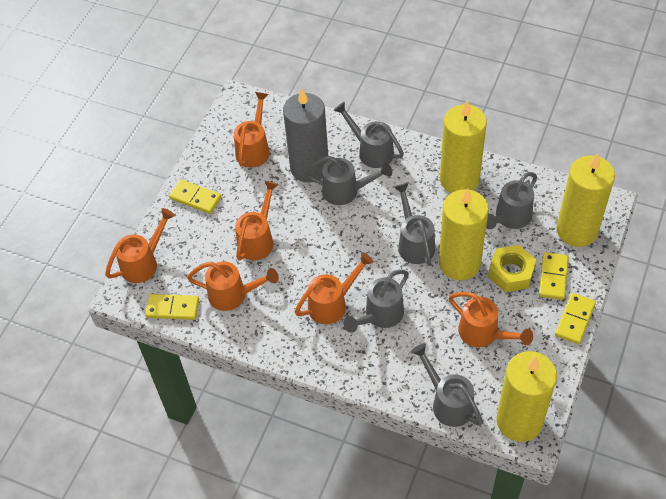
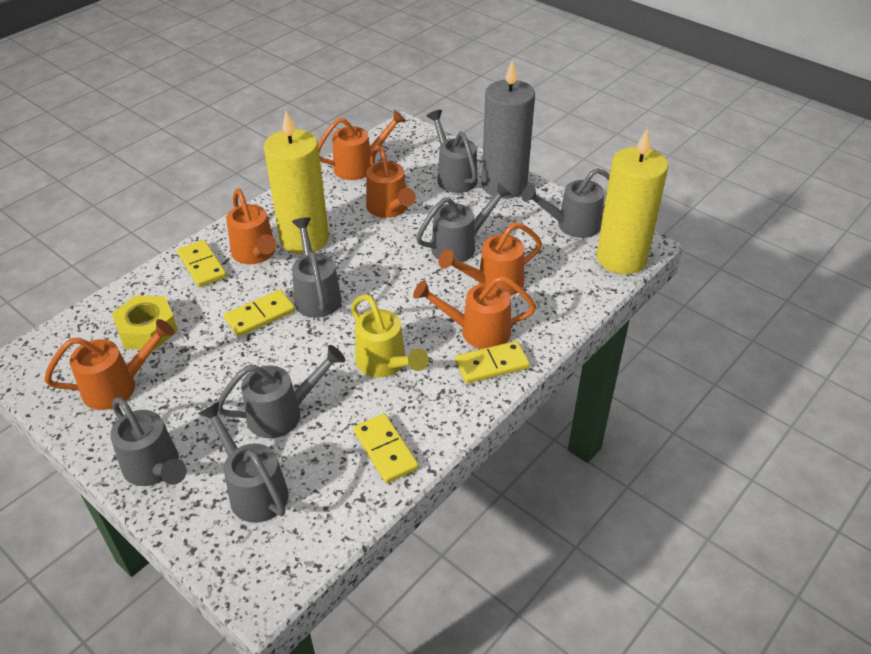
grey watering can: 6 -> 7
yellow candle: 4 -> 2
yellow watering can: 0 -> 1

